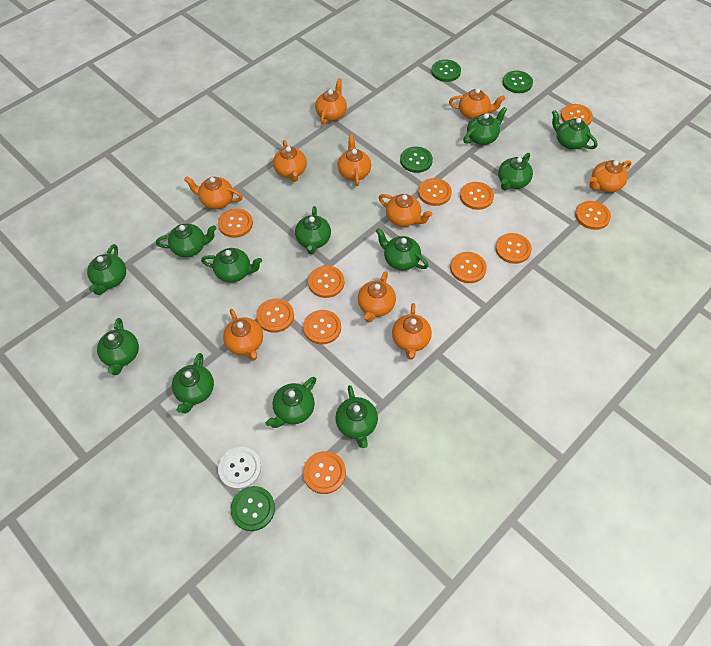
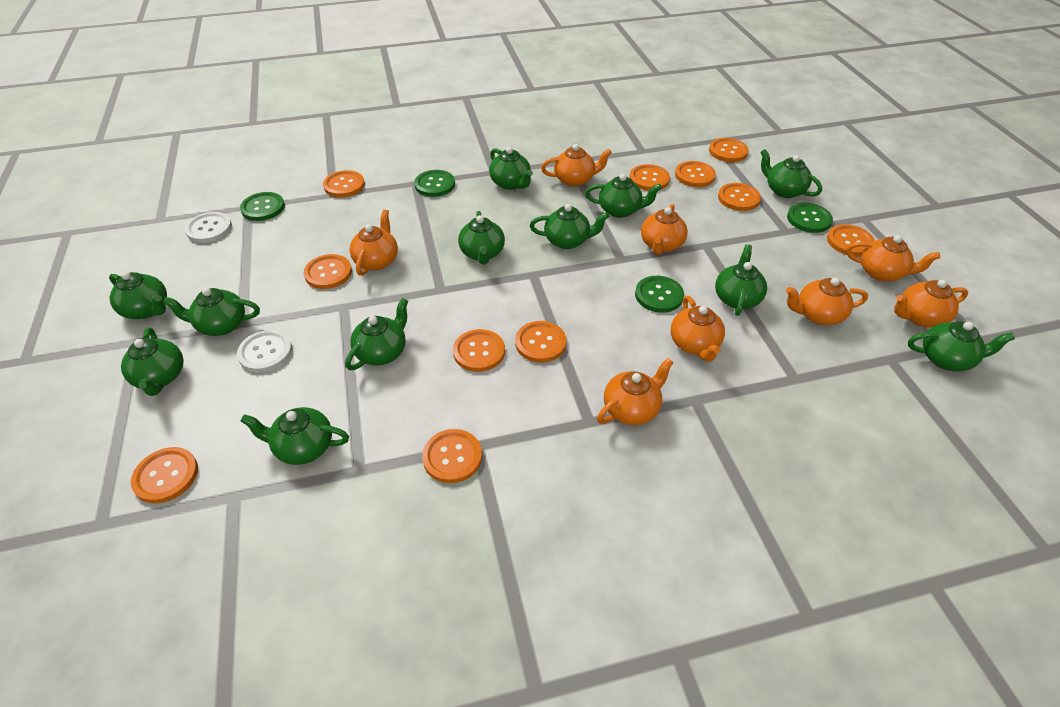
orange teapot: 10 -> 8
white button: 1 -> 2

